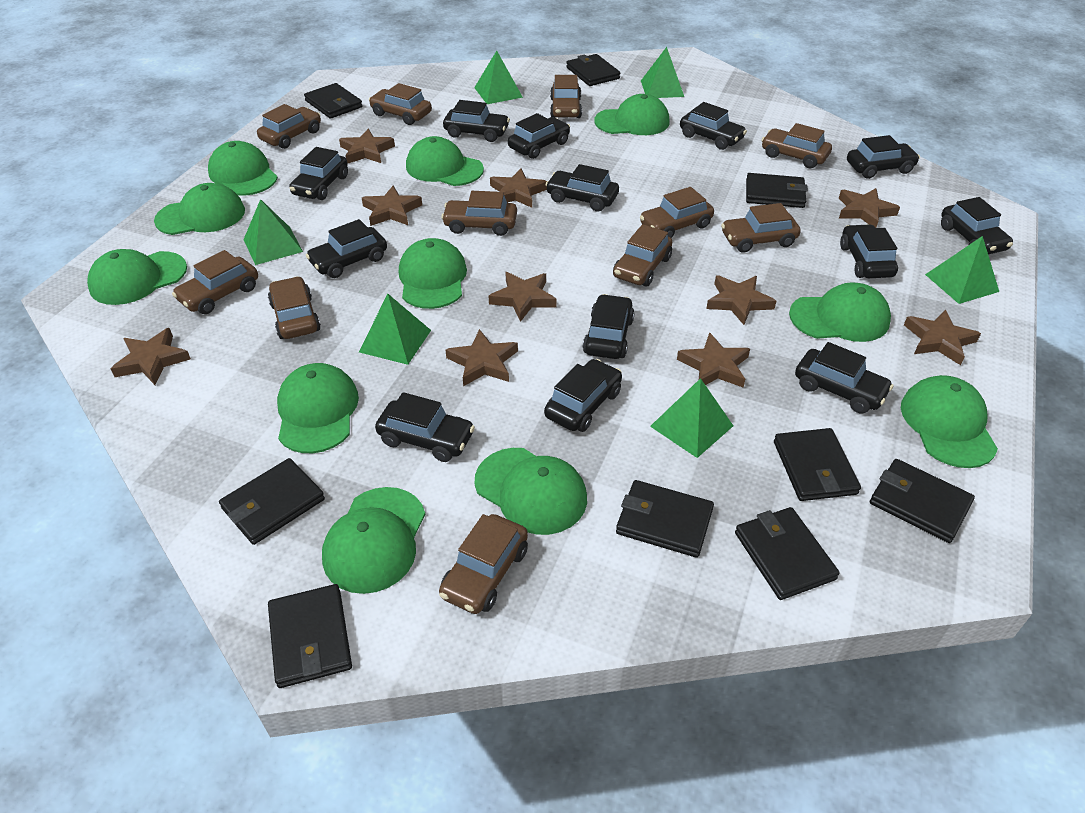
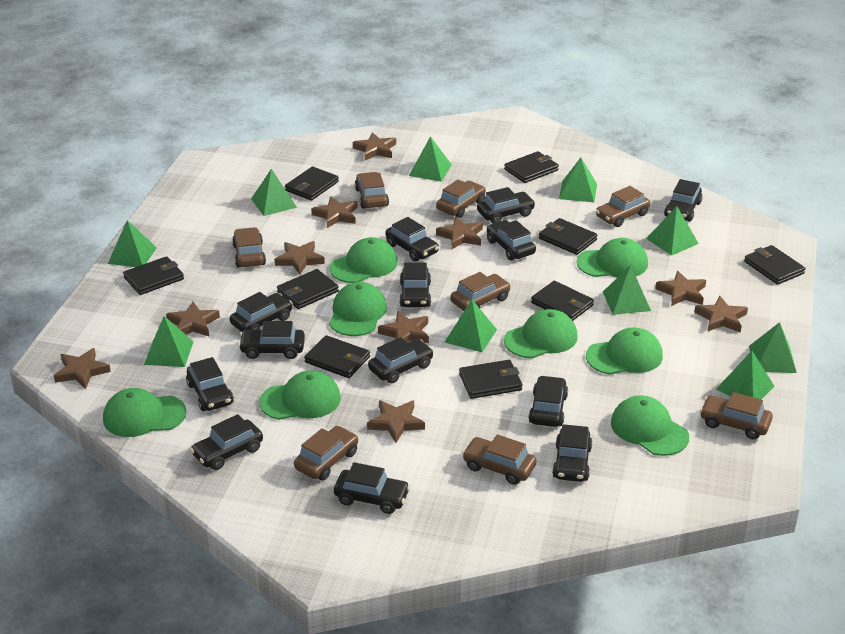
brown car: 11 -> 8
green cap: 11 -> 8
green pyramid: 6 -> 10

